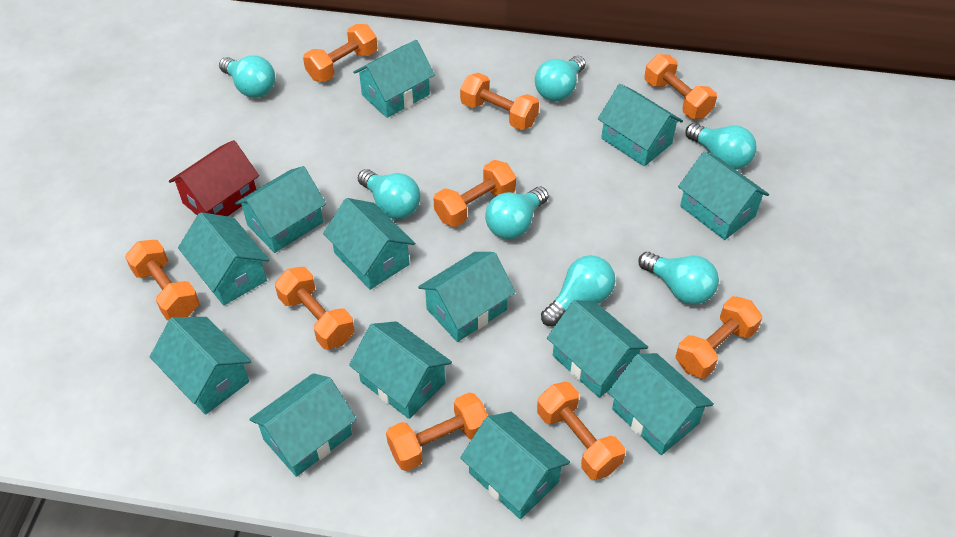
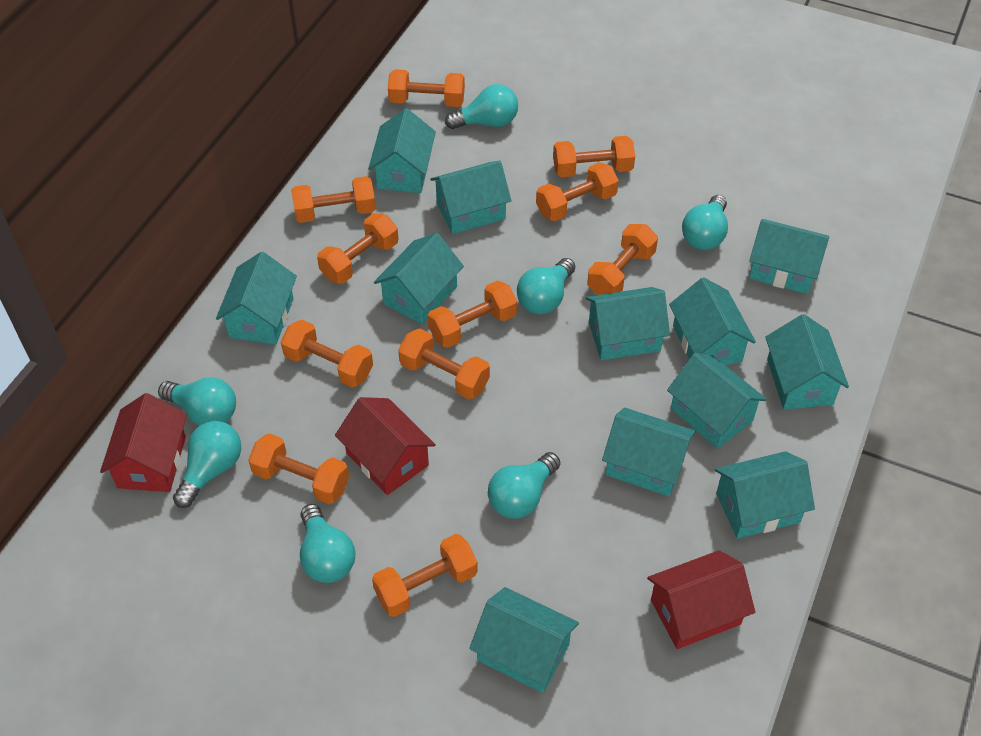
orange dumbbell: 9 -> 11
red house: 1 -> 3
turquoise house: 13 -> 12

